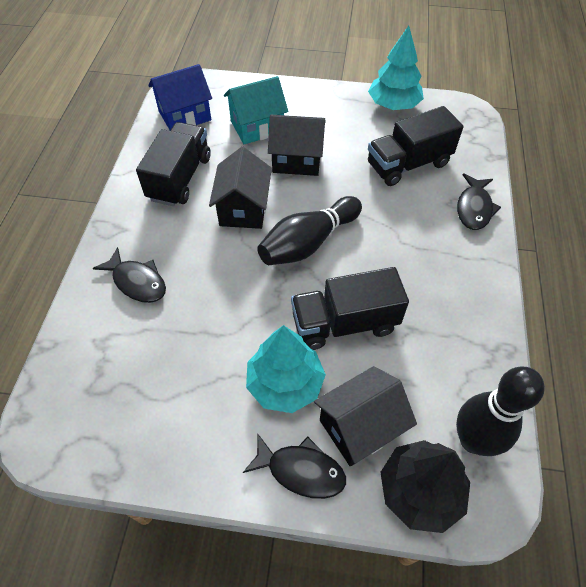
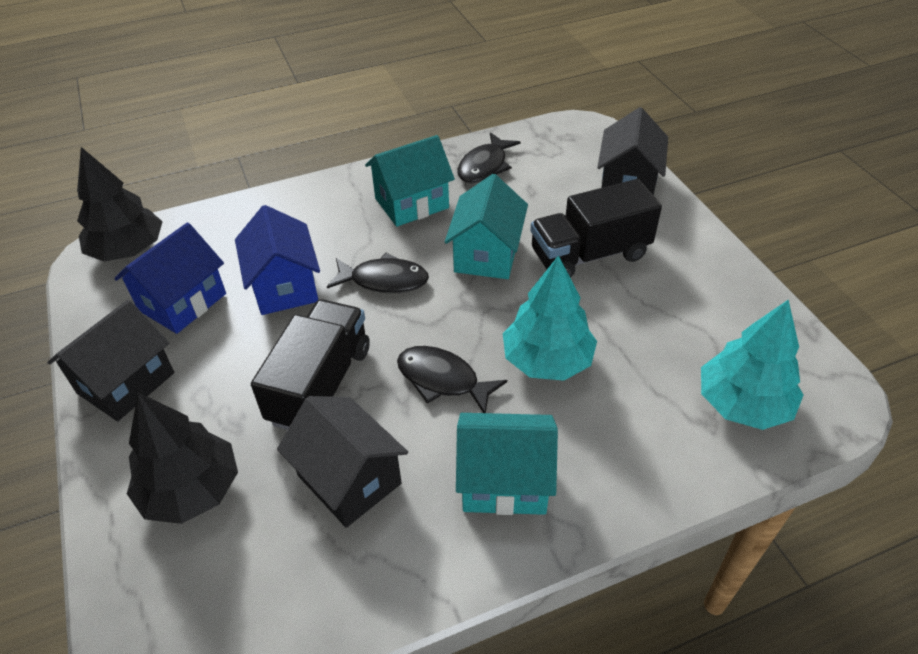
black bowling pin: 2 -> 0
black tree: 1 -> 2
black truck: 3 -> 2
blue house: 1 -> 2
turquoise house: 1 -> 3

